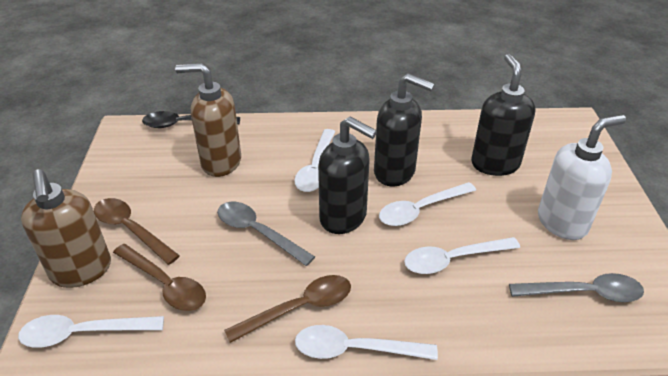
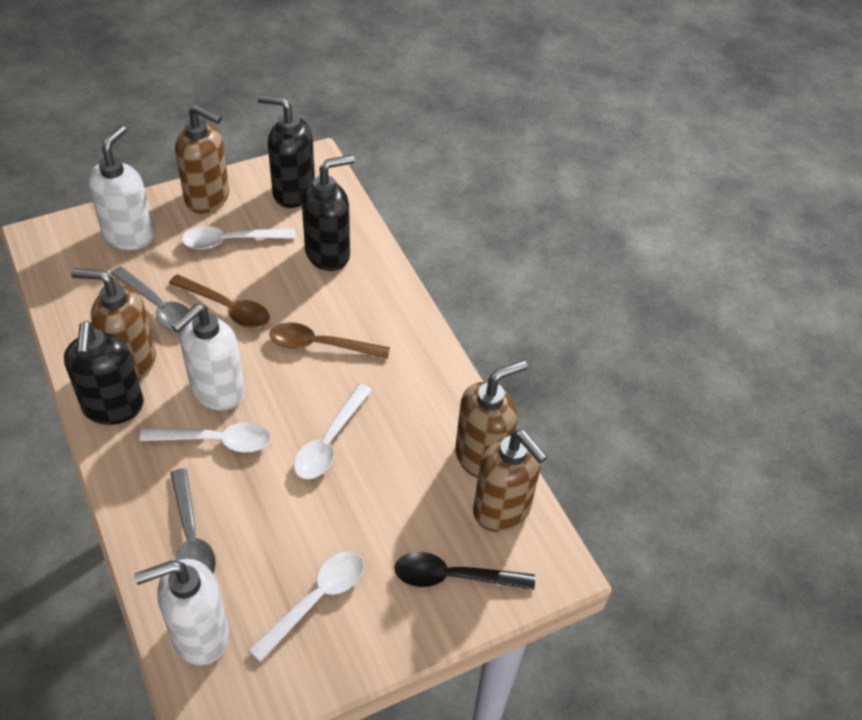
brown soap dispenser: 2 -> 4
brown spoon: 3 -> 2
white soap dispenser: 1 -> 3
white spoon: 5 -> 4

